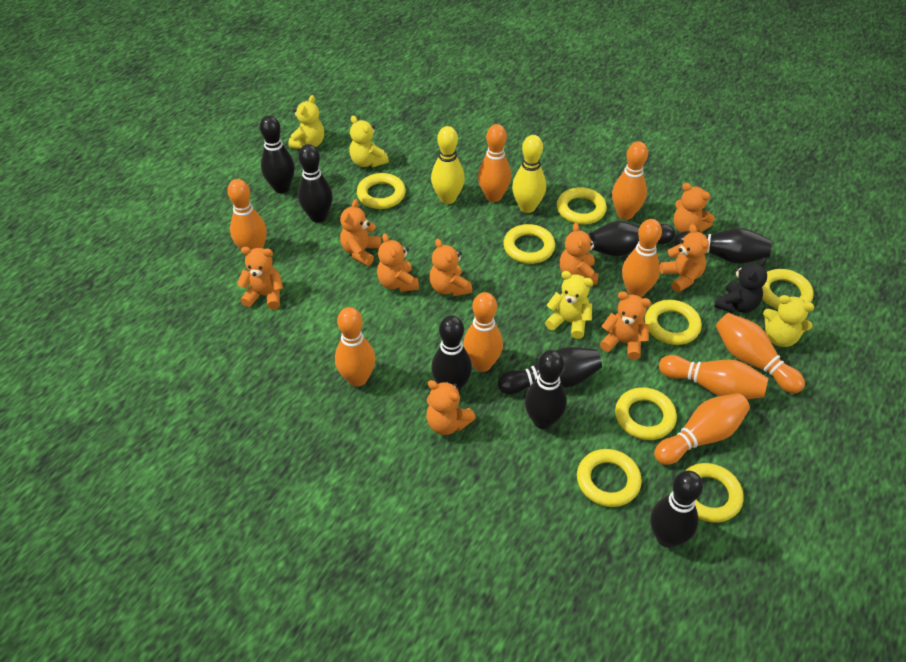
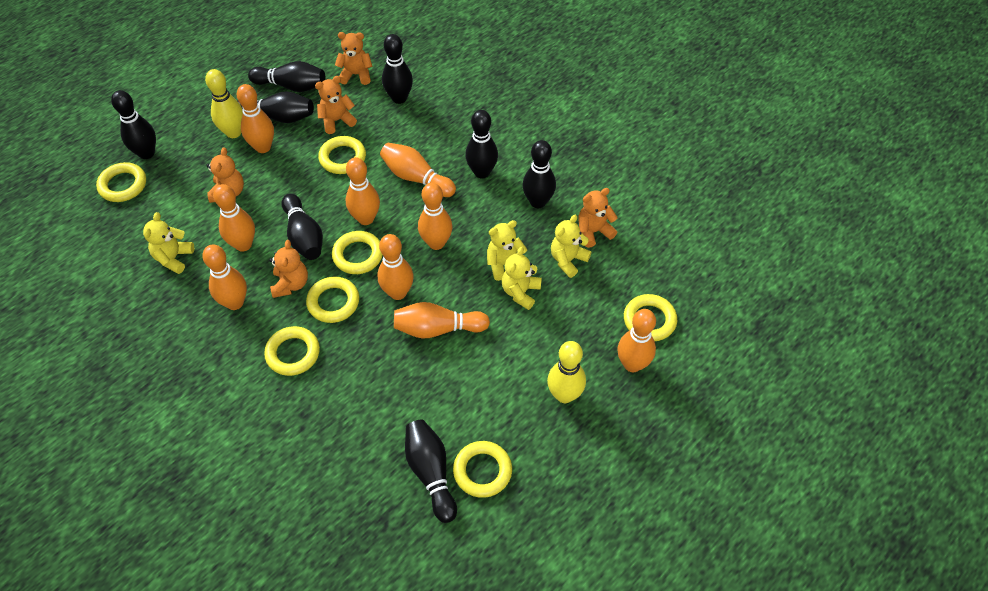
black teddy bear: 1 -> 0
orange teddy bear: 9 -> 5
yellow ring: 8 -> 7

